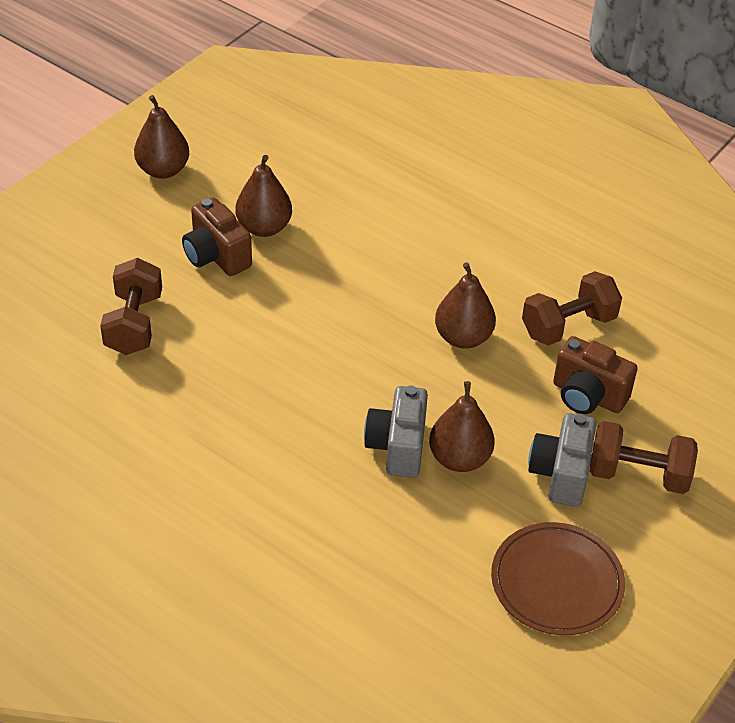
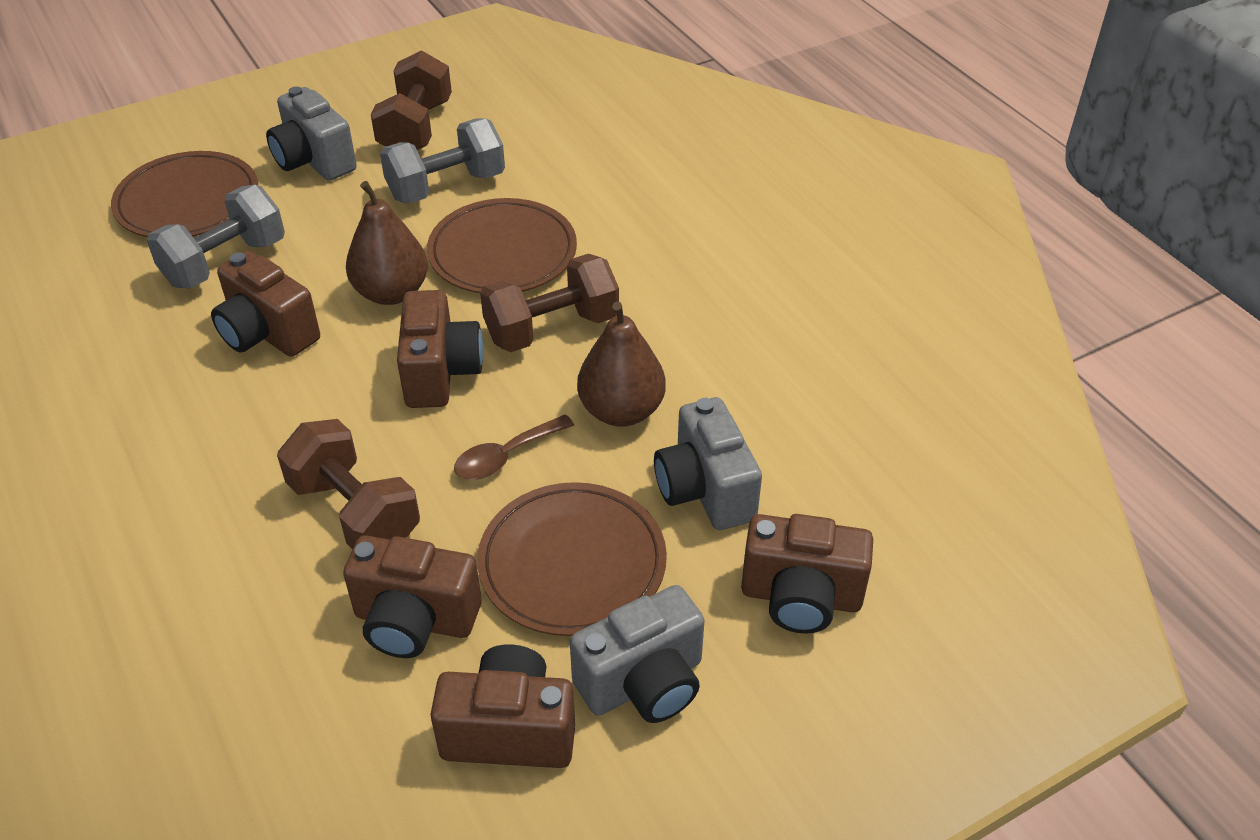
brown camera: 2 -> 5
brown pear: 4 -> 2
brown plate: 1 -> 3
brown spoon: 0 -> 1
grey camera: 2 -> 3
grey dumbbell: 0 -> 2

